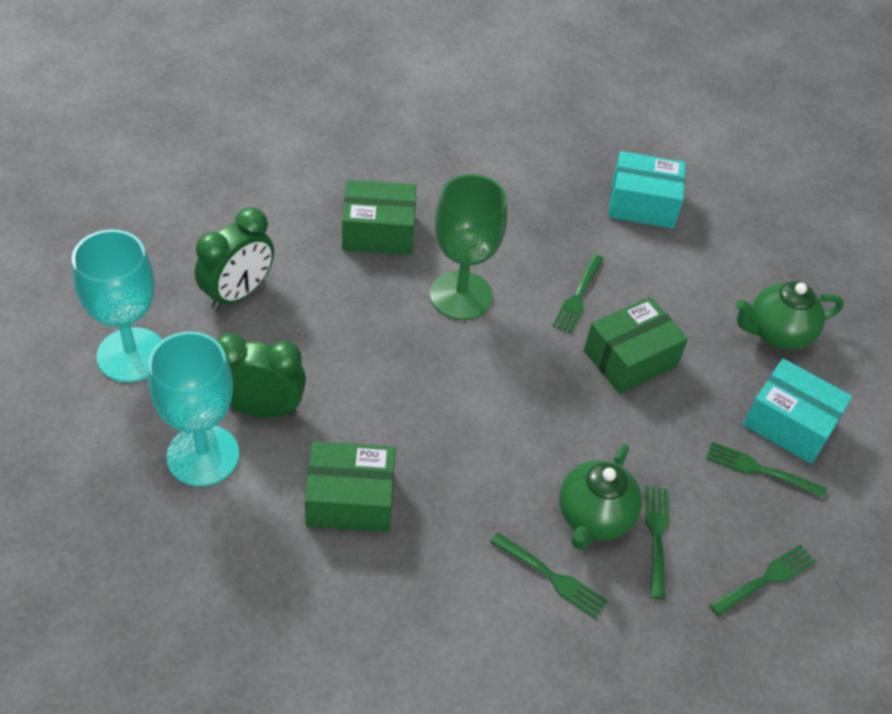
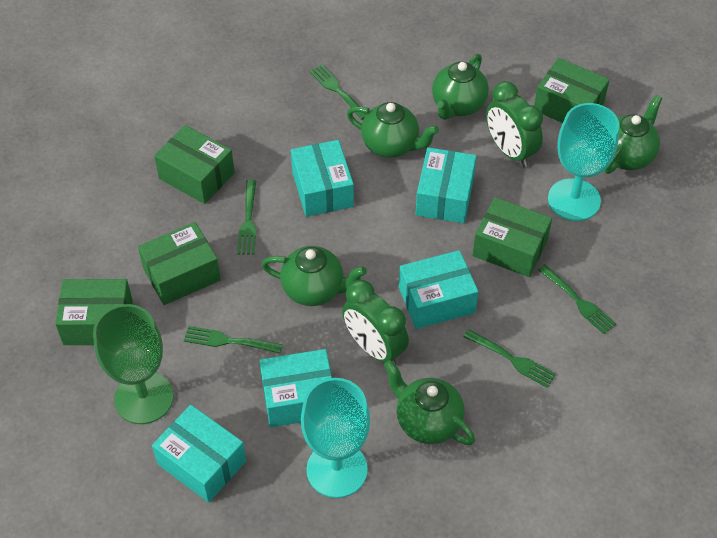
green box: 3 -> 5
green teapot: 2 -> 5
turquoise box: 2 -> 5

